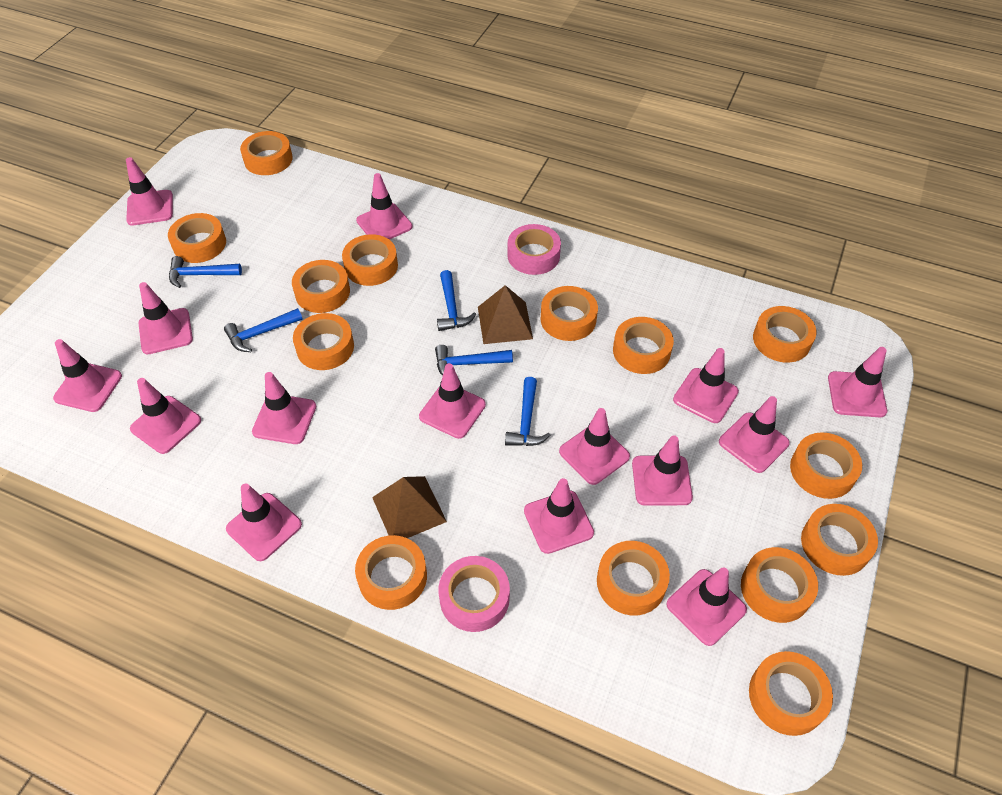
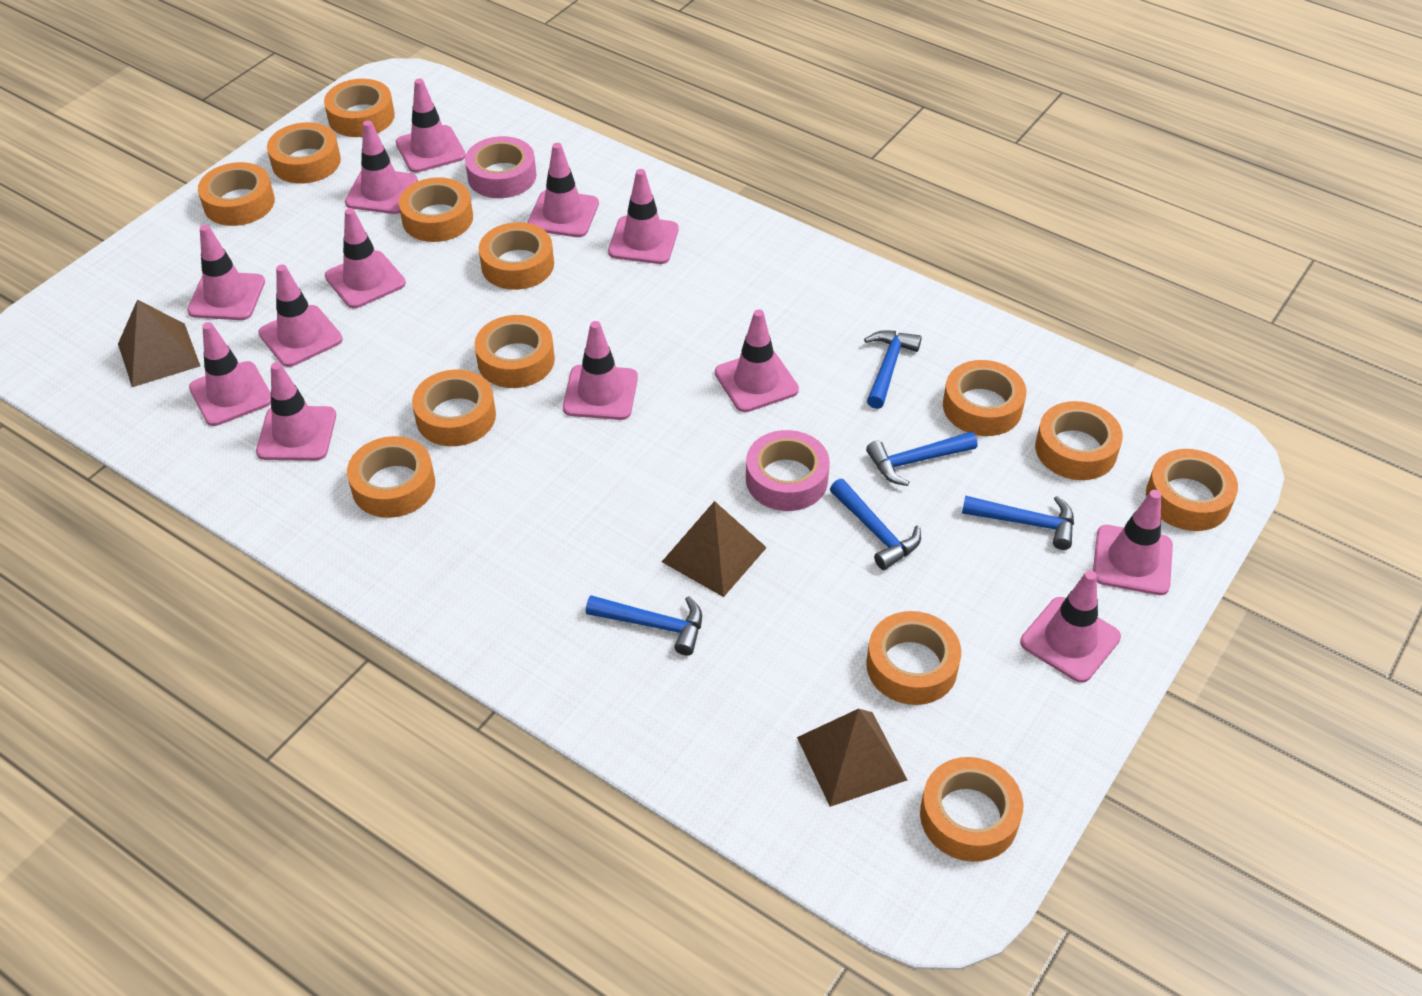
brown pyramid: 2 -> 3
orange tape: 14 -> 13
pink traffic cone: 15 -> 13

